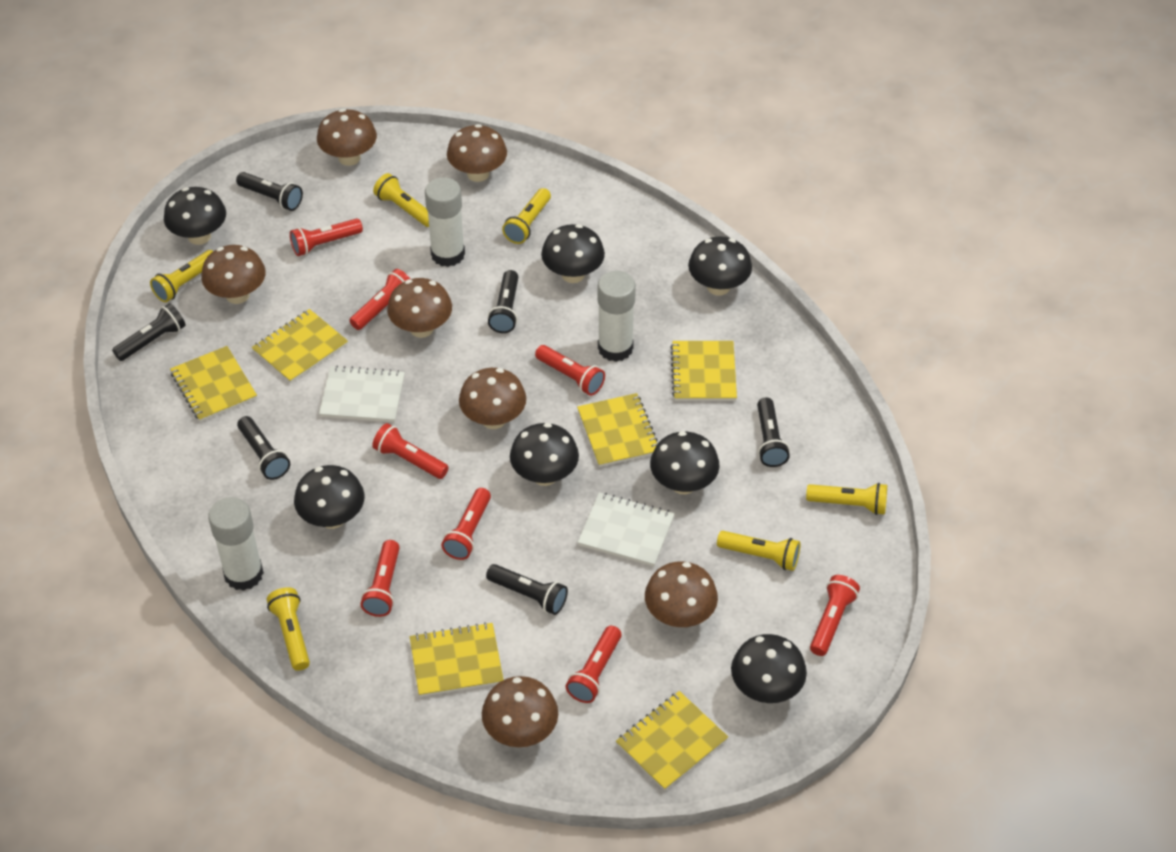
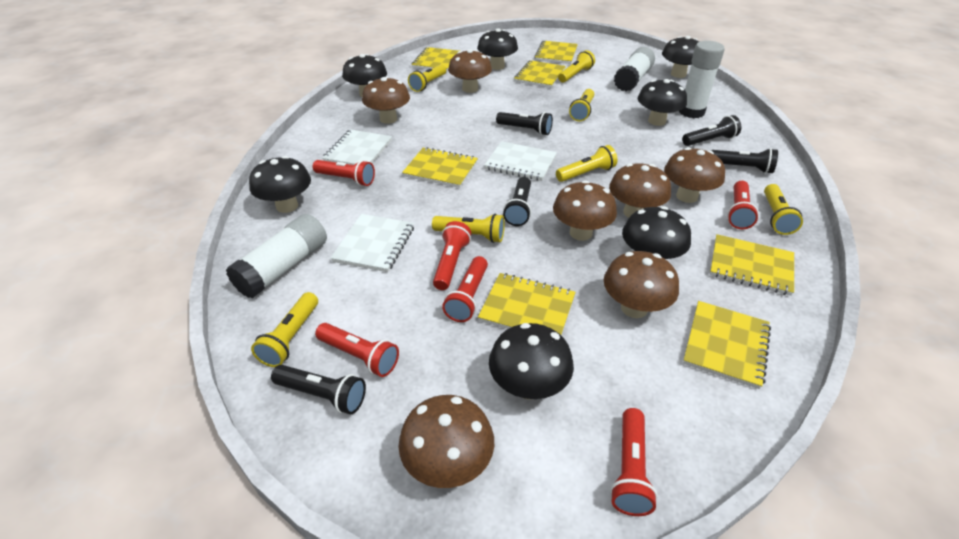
black flashlight: 6 -> 5
red flashlight: 8 -> 6
white notebook: 2 -> 3
yellow flashlight: 6 -> 7
yellow notebook: 6 -> 7

